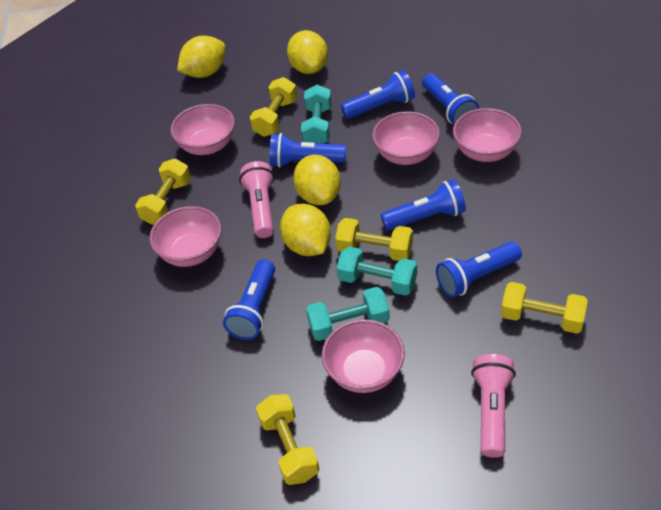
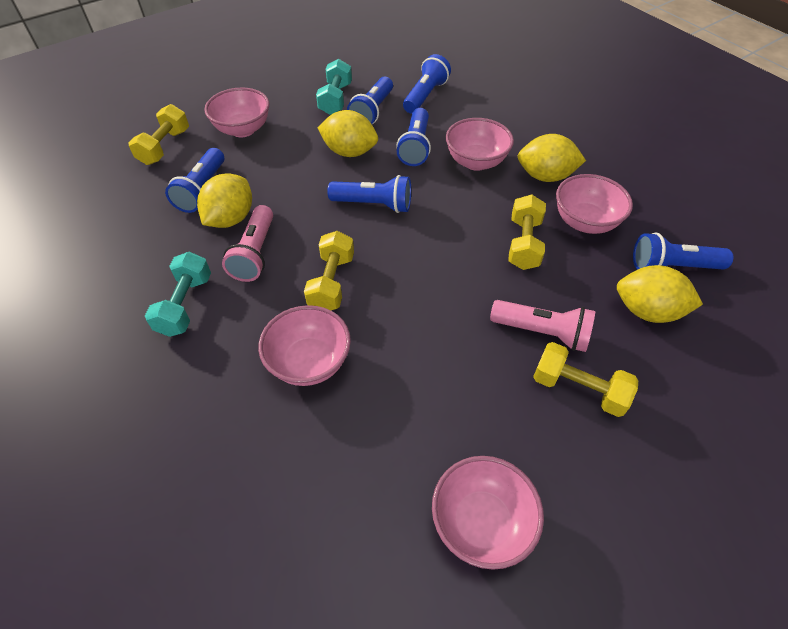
turquoise dumbbell: 3 -> 2
yellow dumbbell: 5 -> 4

